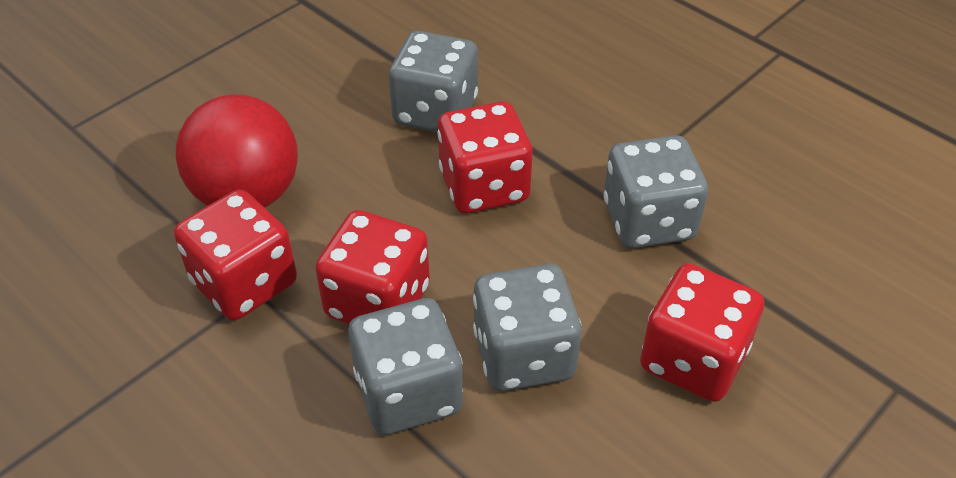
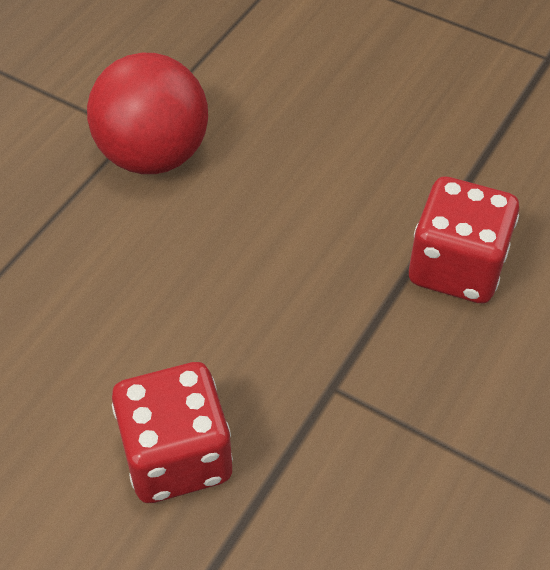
grey dice: 4 -> 0
red dice: 4 -> 2

